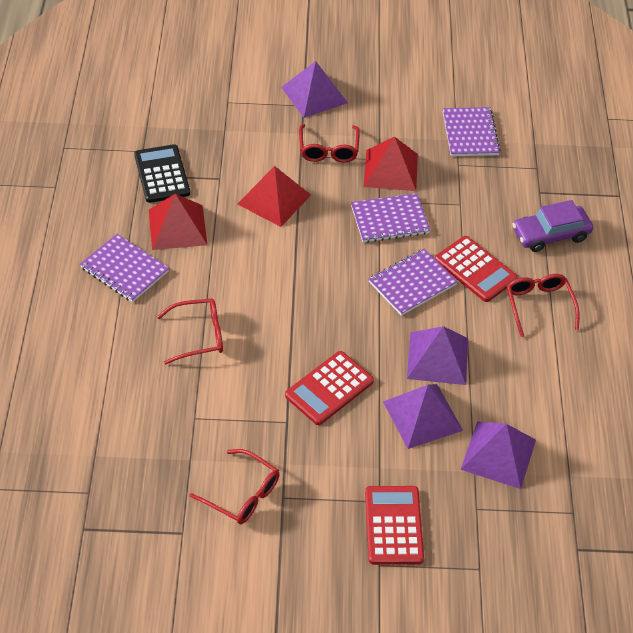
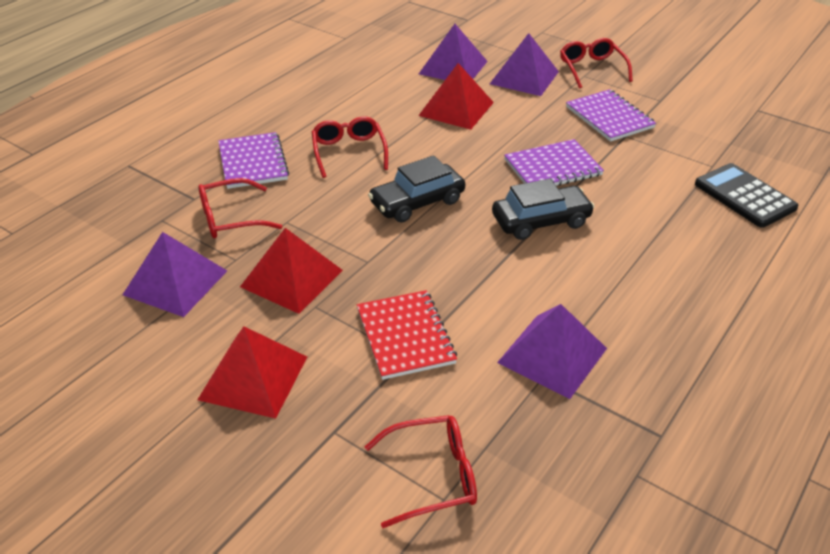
black car: 0 -> 2
purple car: 1 -> 0
purple notebook: 4 -> 3
red calculator: 3 -> 0
red notebook: 0 -> 1

